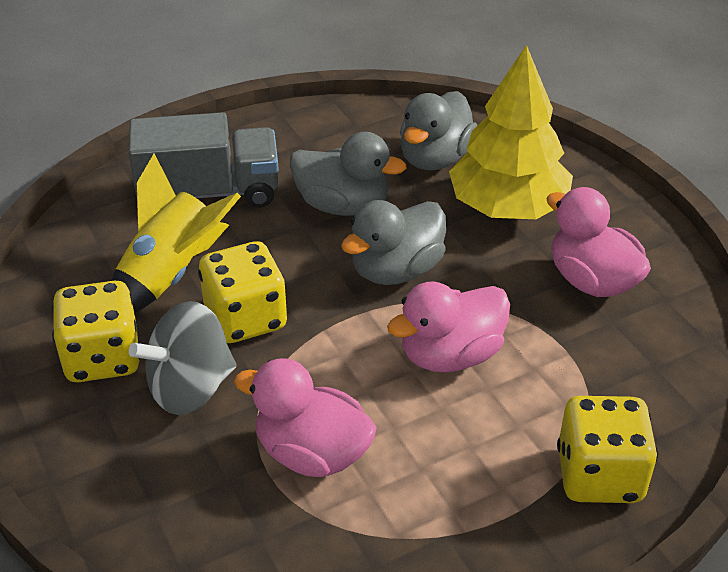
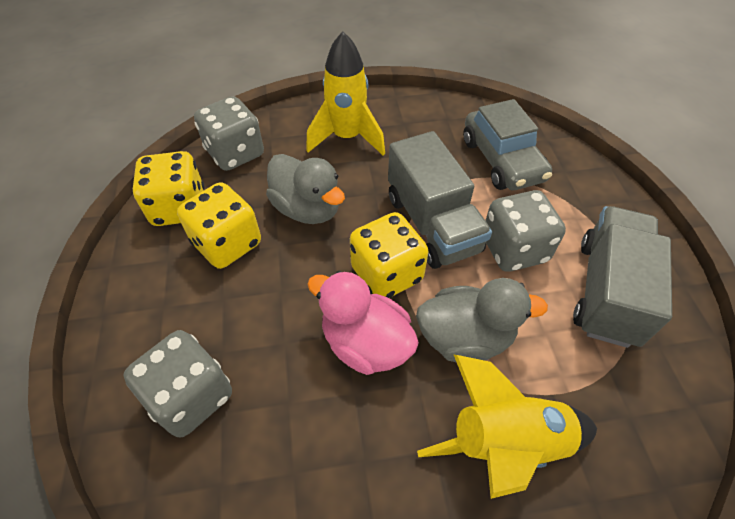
grey car: 0 -> 1
grey dice: 0 -> 3
grey duck: 3 -> 2
grey spinning top: 1 -> 0
grey truck: 1 -> 2
pink duck: 3 -> 1
yellow rocket: 1 -> 2
yellow tree: 1 -> 0

